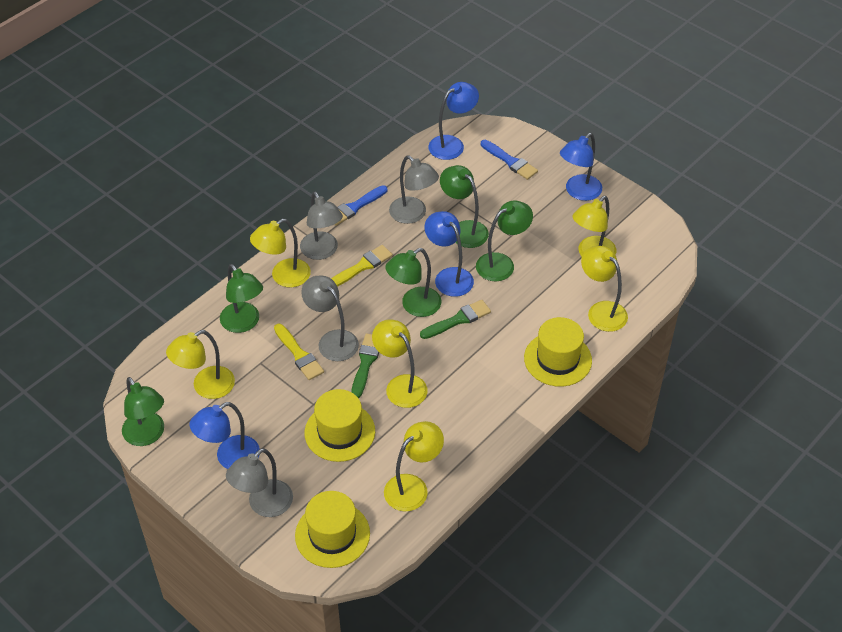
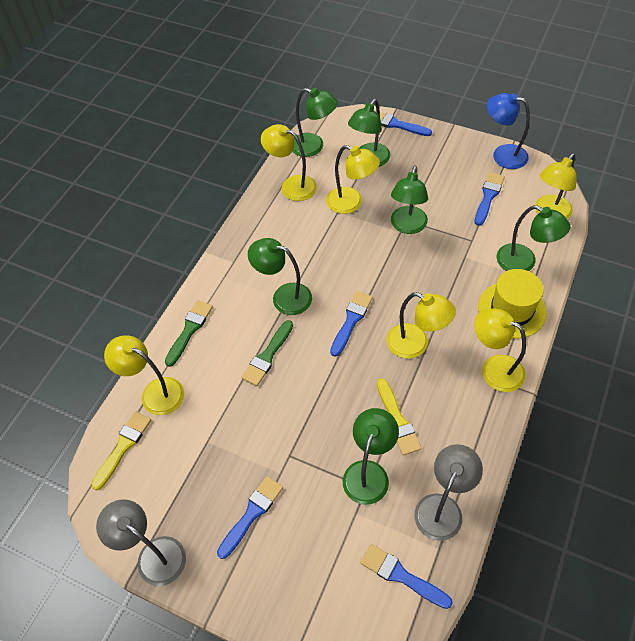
blue brush: 2 -> 5
blue lamp: 4 -> 1
green lamp: 5 -> 6
grey lamp: 4 -> 2
yellow hat: 3 -> 1

